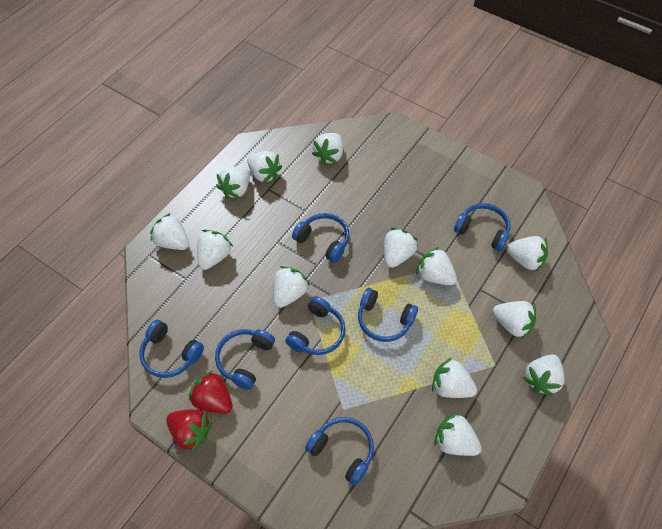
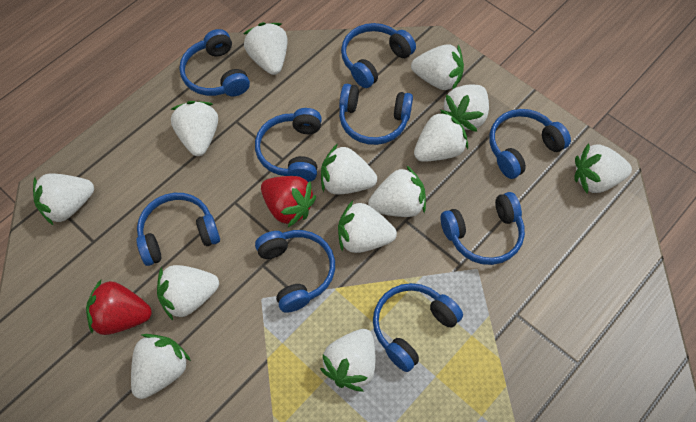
blue headphones: 7 -> 9

